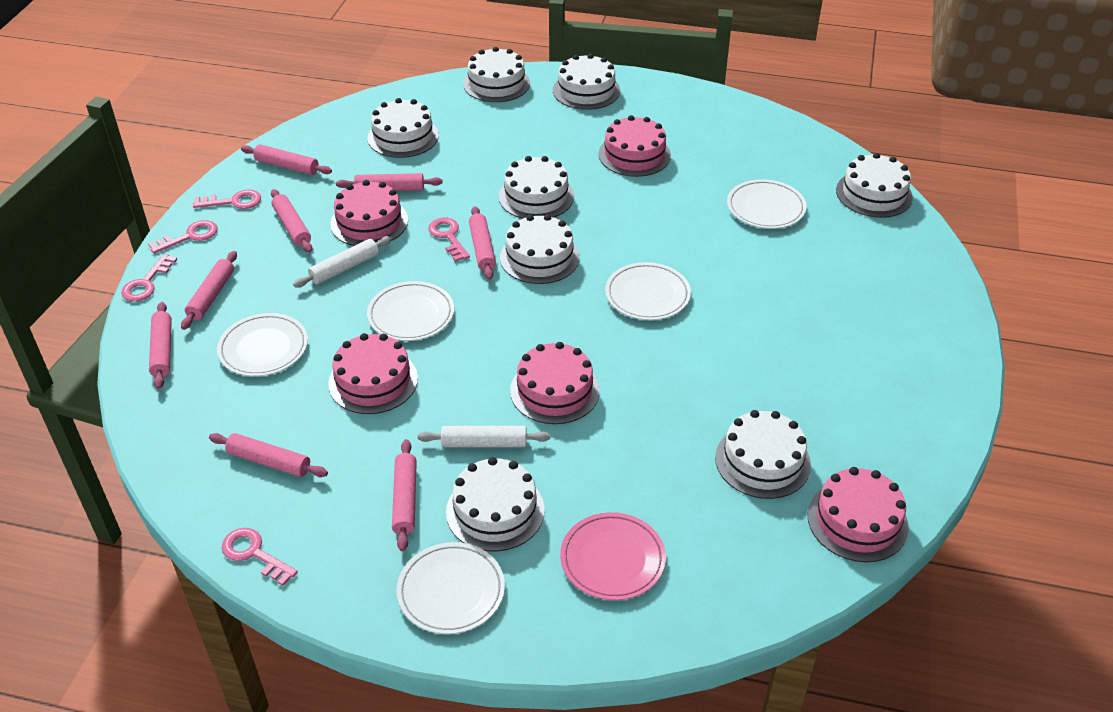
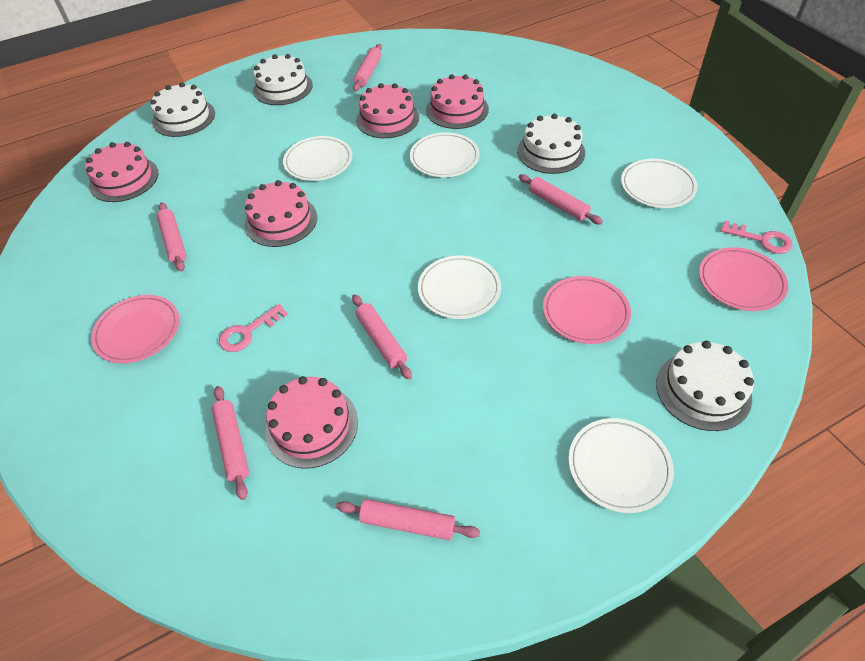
pink key: 5 -> 2
pink plate: 1 -> 3
pink rolling pin: 8 -> 6
white cake: 8 -> 4
white rolling pin: 2 -> 0

